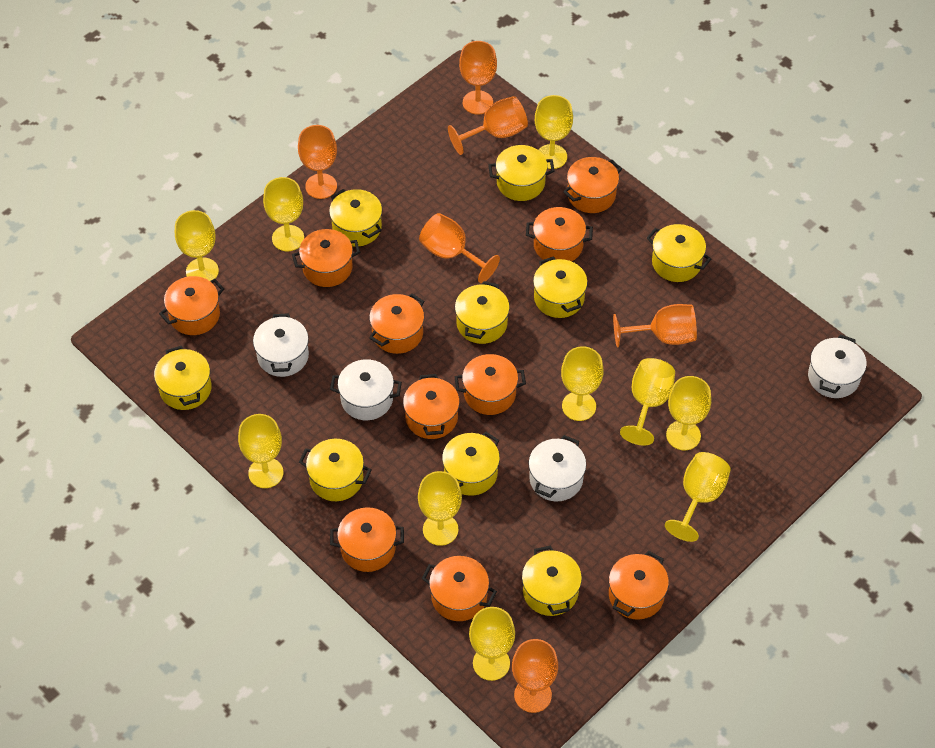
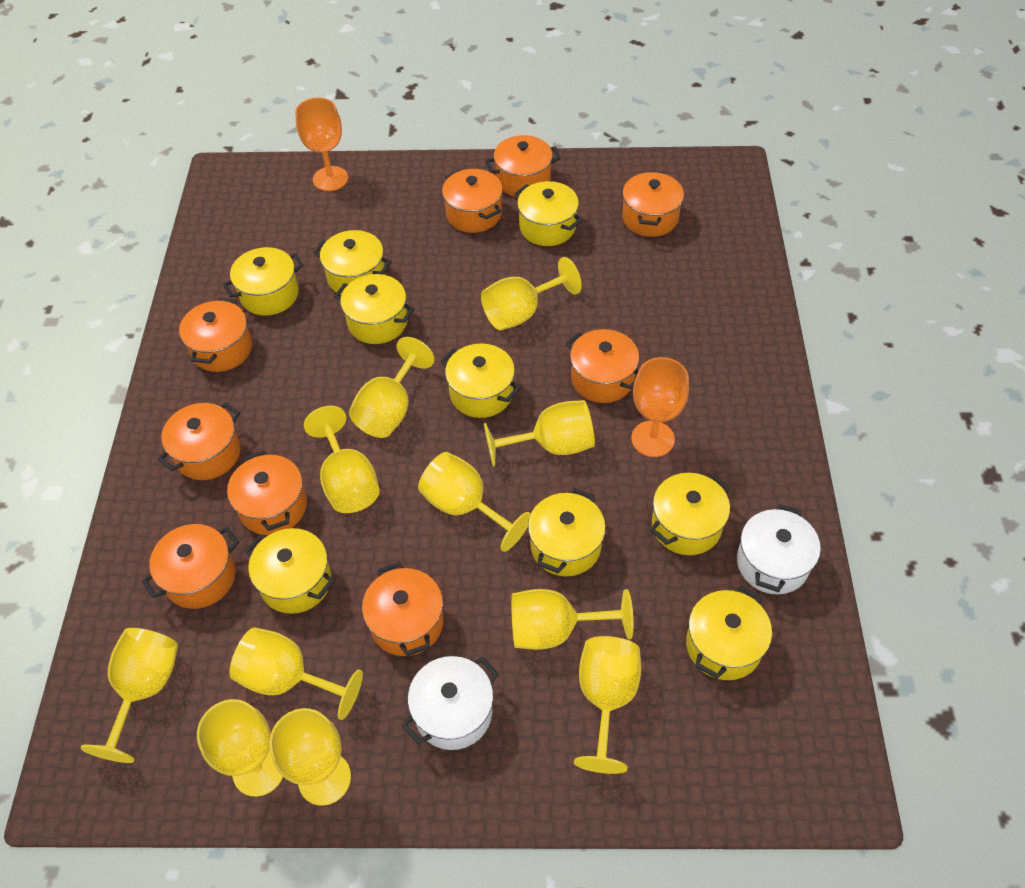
orange goblet: 6 -> 2
orange pot: 10 -> 9
white pot: 4 -> 2
yellow goblet: 10 -> 11

